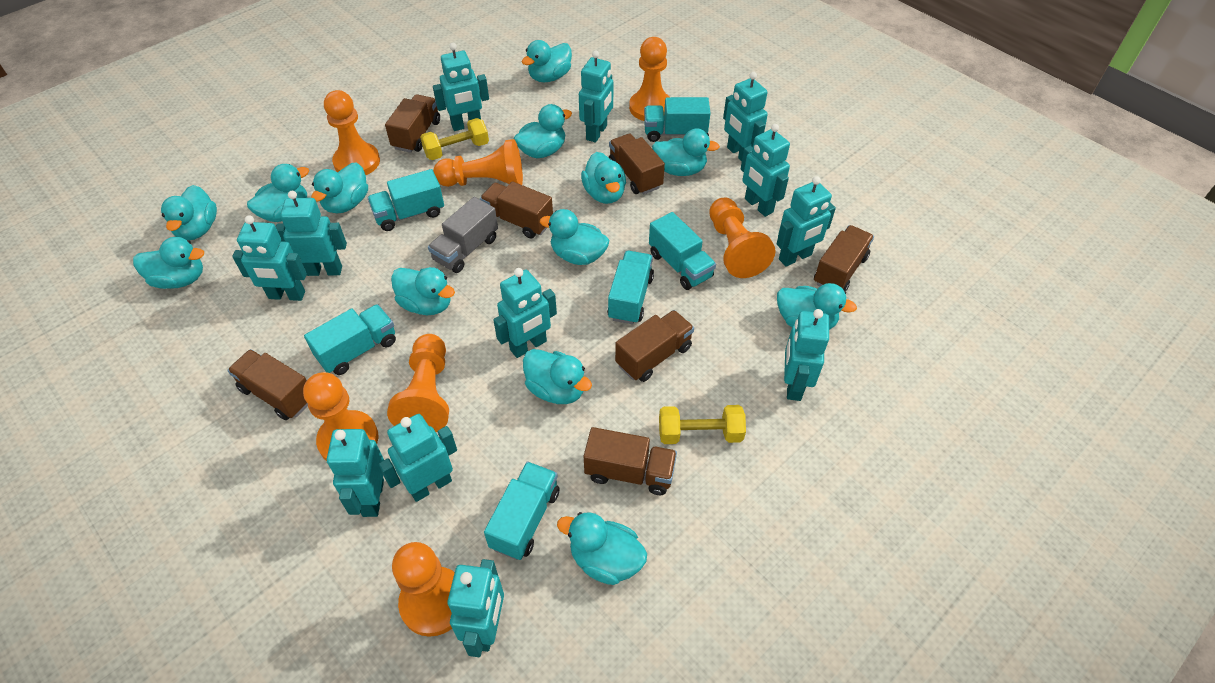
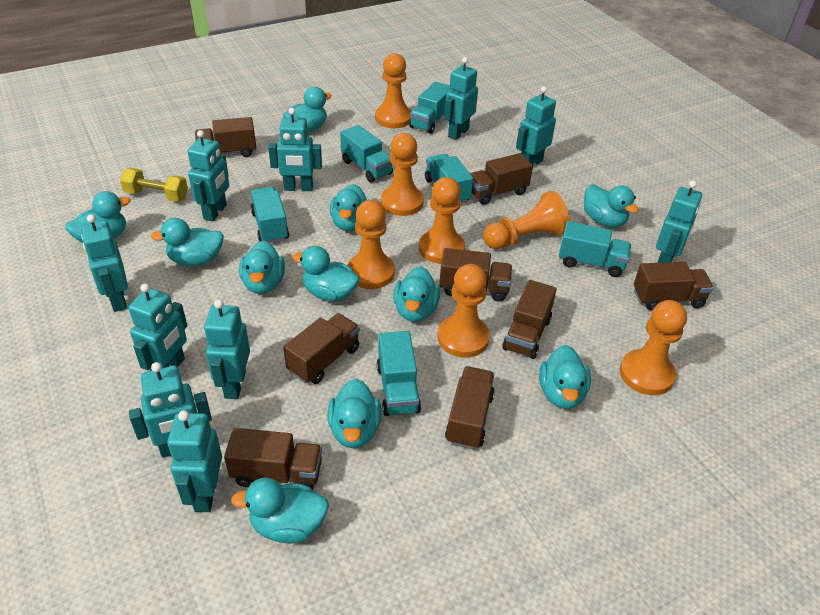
brown truck: 7 -> 8
grey truck: 1 -> 0
turquoise duck: 13 -> 11
turquoise robot: 12 -> 10
yellow dumbbell: 2 -> 1

